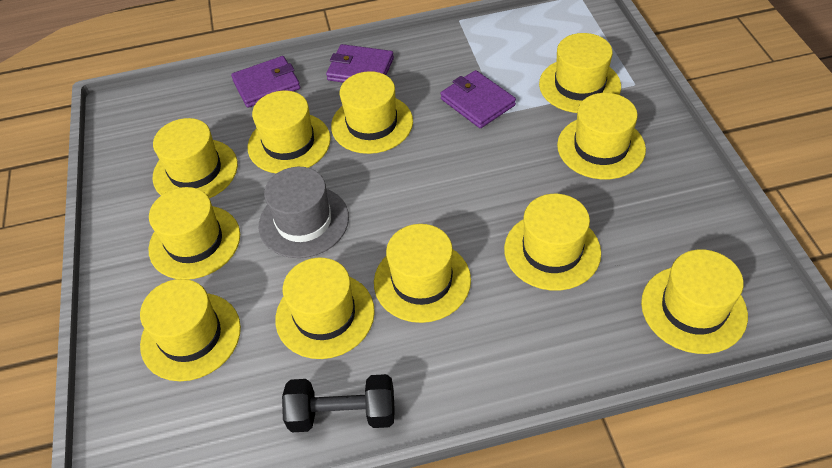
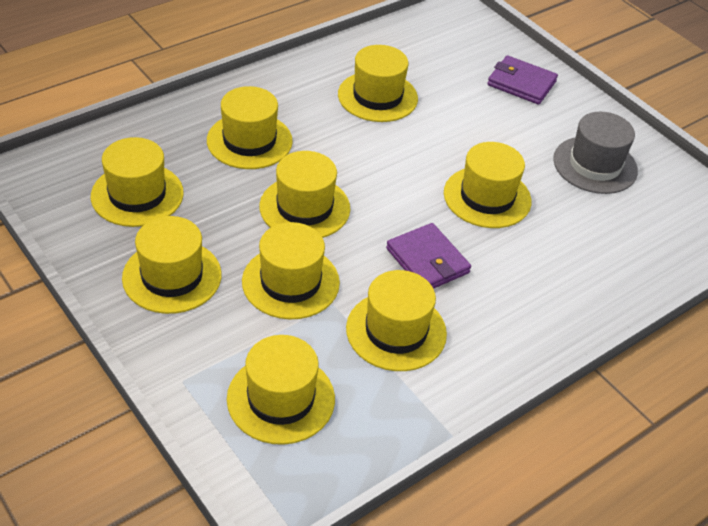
black dumbbell: 1 -> 0
purple wallet: 3 -> 2
yellow hat: 11 -> 9

